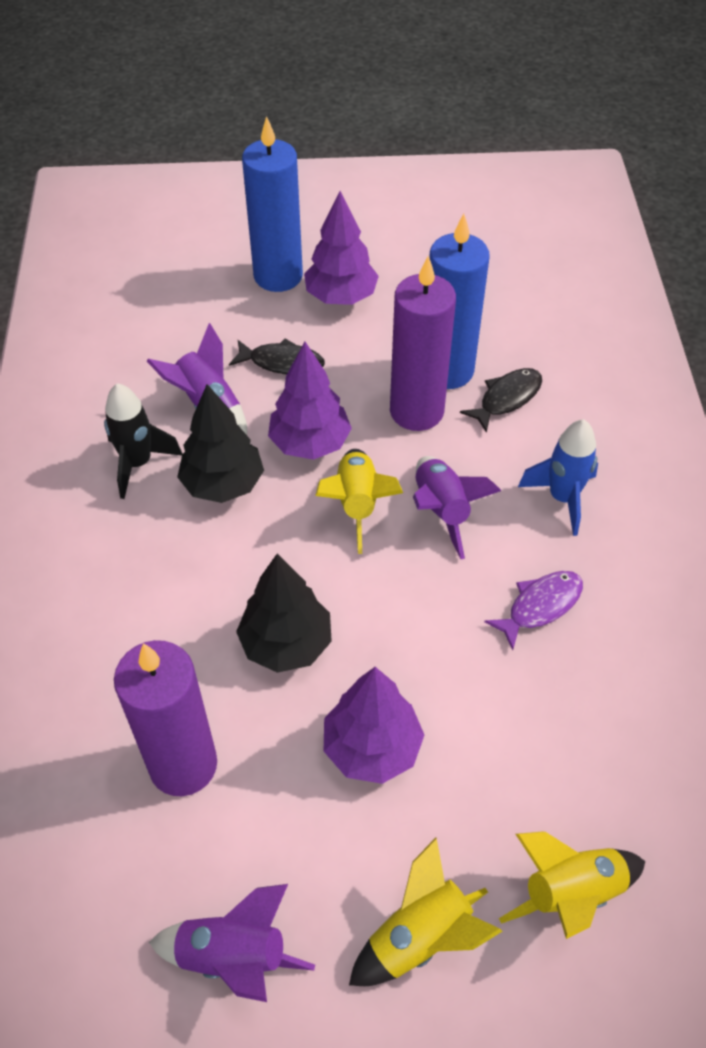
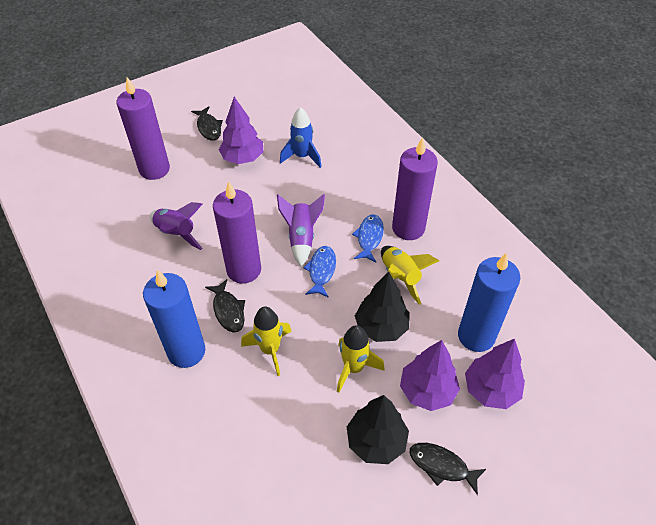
black fish: 2 -> 3
black rocket: 1 -> 0
blue fish: 0 -> 2
purple candle: 2 -> 3
purple fish: 1 -> 0
purple rocket: 3 -> 2

